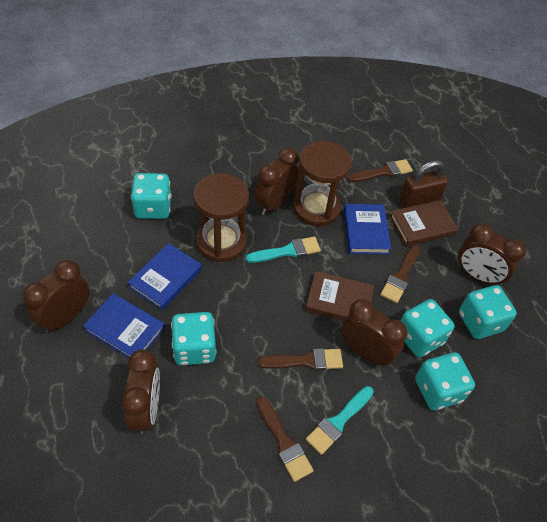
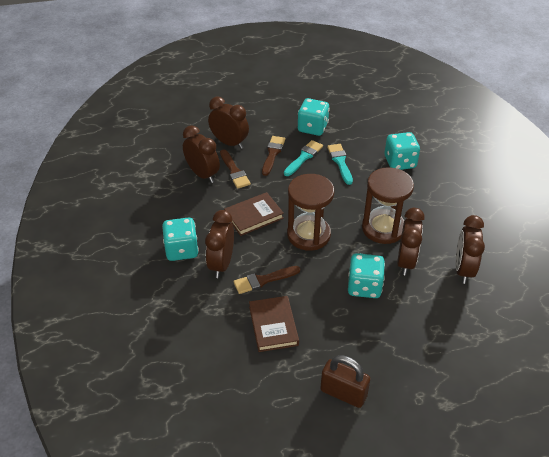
blue book: 3 -> 0
brown brush: 4 -> 3
turquoise dice: 5 -> 4

